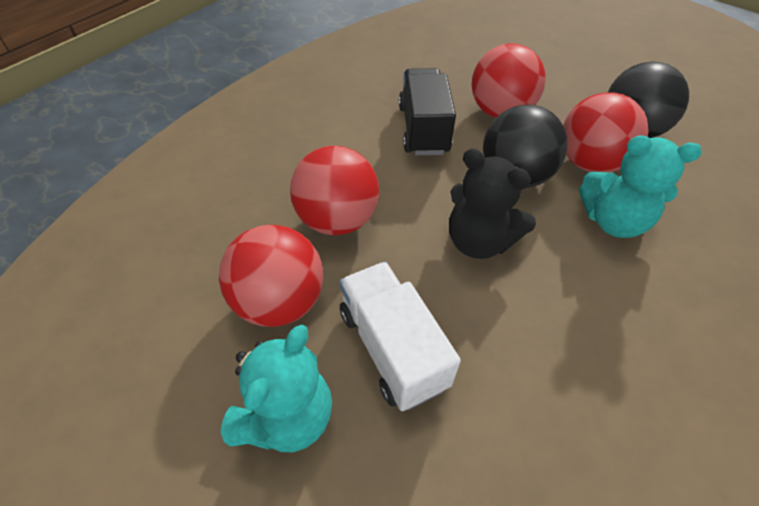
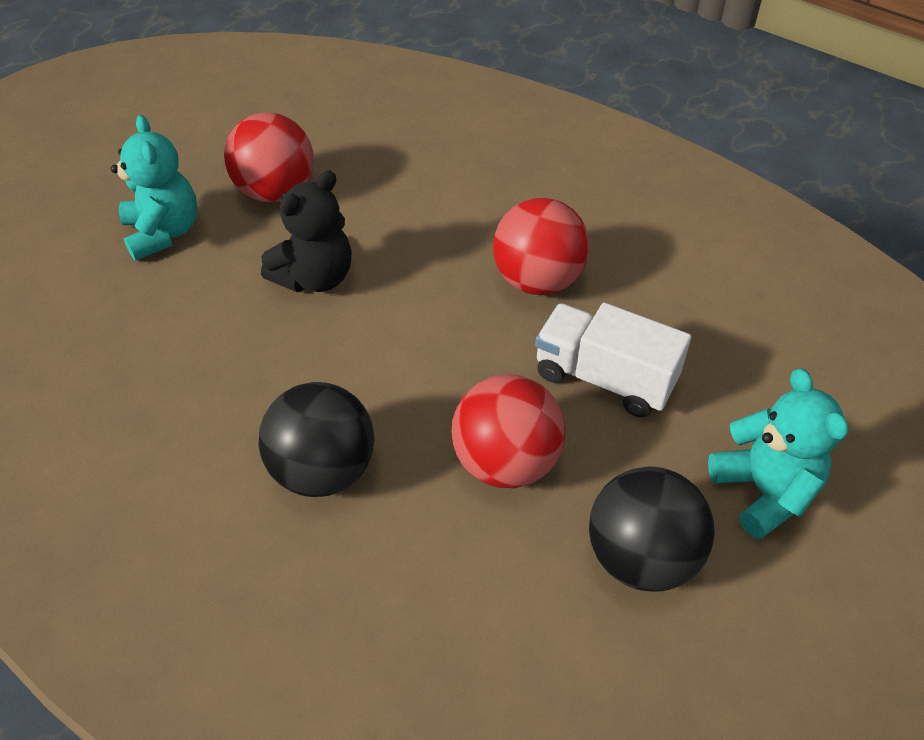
black truck: 1 -> 0
red ball: 4 -> 3

